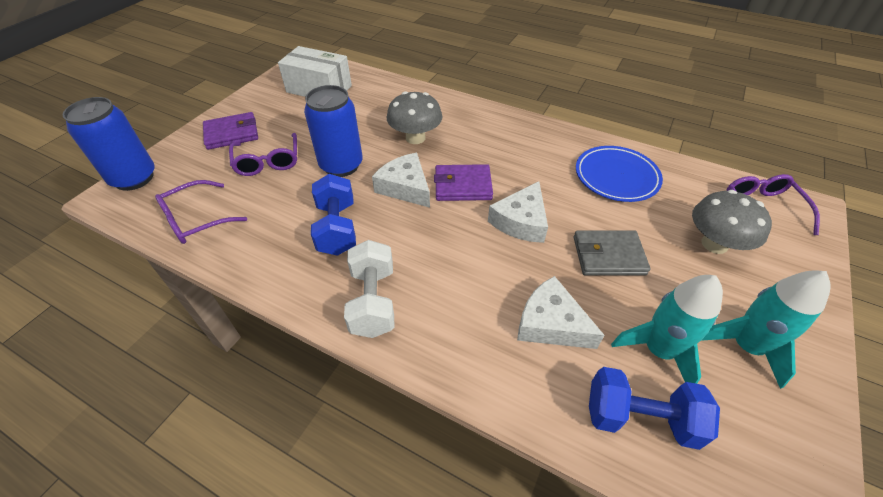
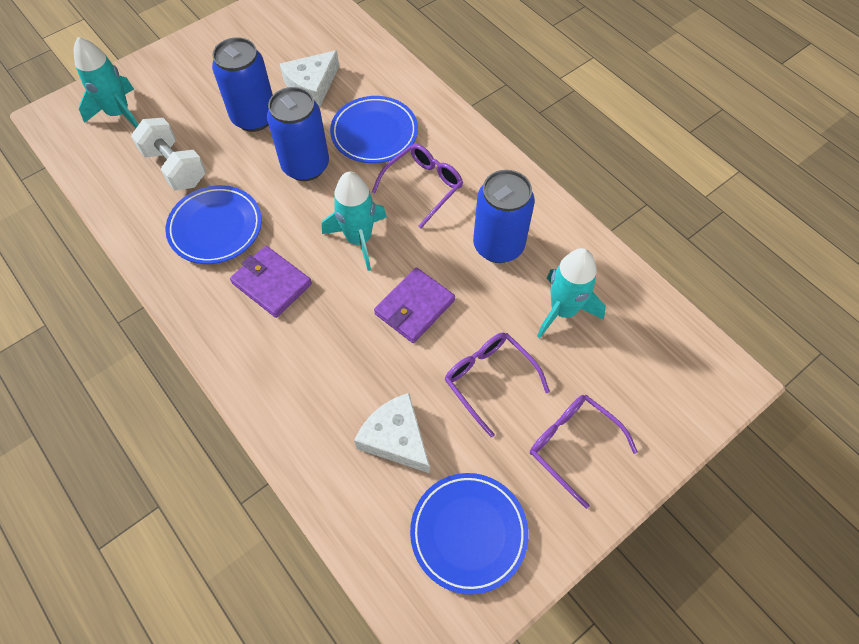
blue can: 2 -> 3
blue dumbbell: 2 -> 0
blue plate: 1 -> 3
grey mushroom: 2 -> 0
grey wallet: 1 -> 0
turquoise rocket: 2 -> 3
white box: 1 -> 0
white cheese: 3 -> 2

